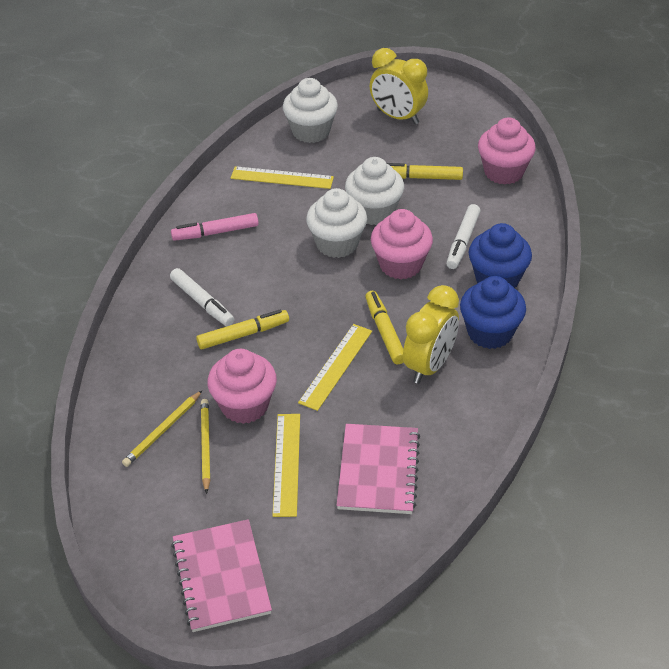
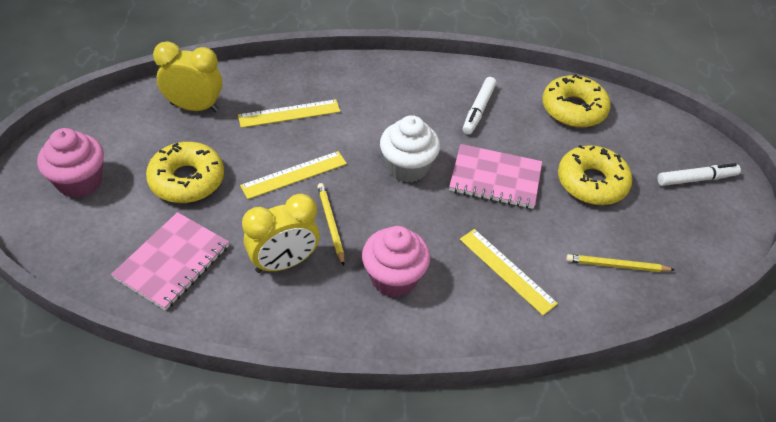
blue cupcake: 2 -> 0
pink cupcake: 3 -> 2
pink marker: 1 -> 0
white cupcake: 3 -> 1
yellow donut: 0 -> 3
yellow marker: 3 -> 0

